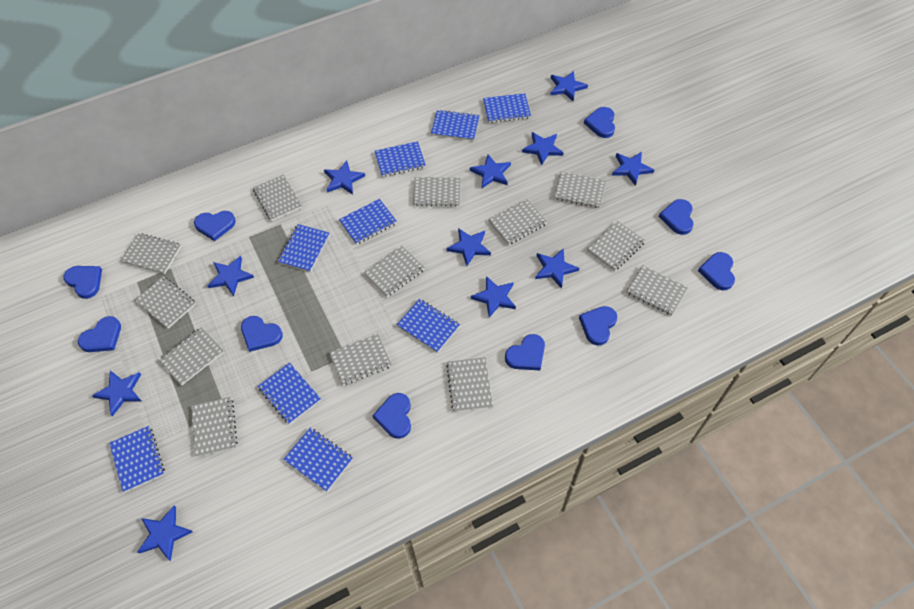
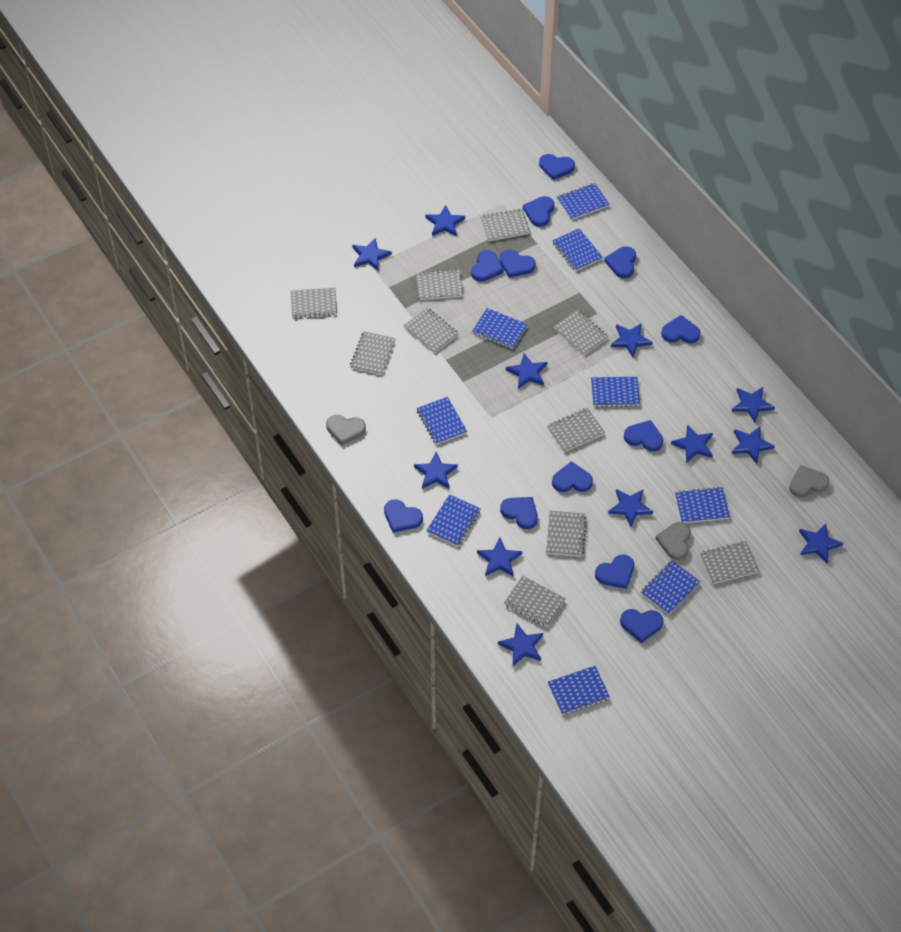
blue heart: 10 -> 12
blue star: 11 -> 12
grey heart: 0 -> 3
grey notebook: 13 -> 10

